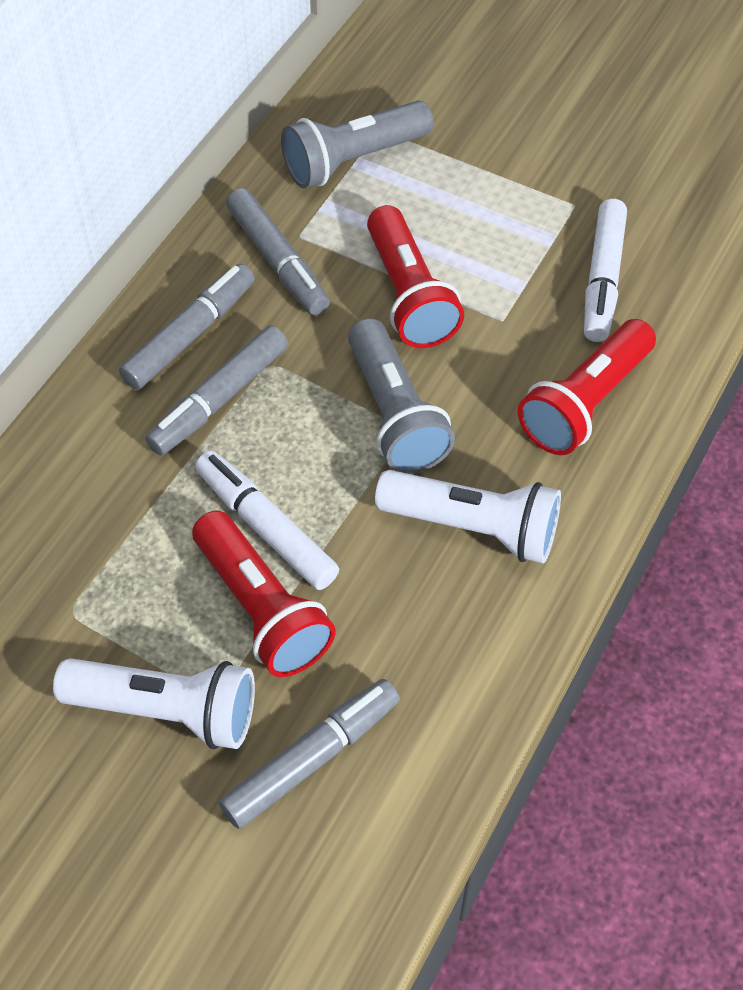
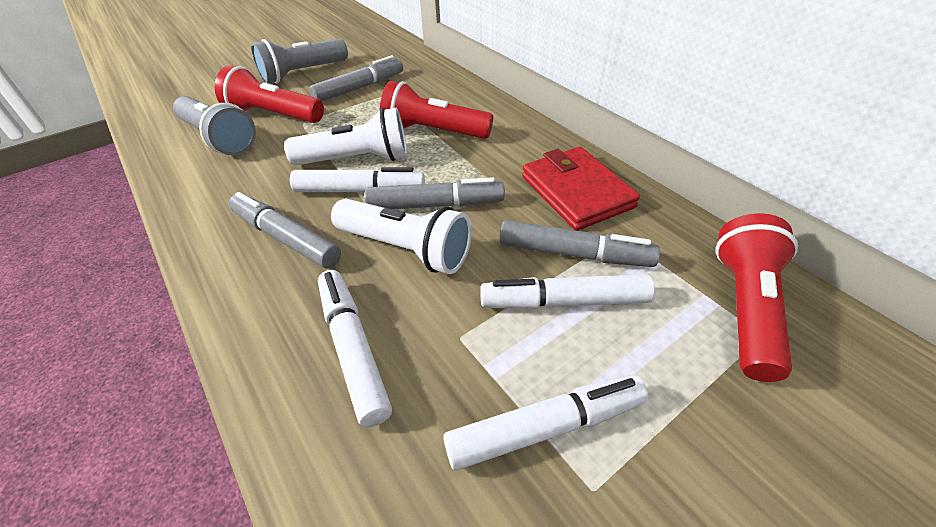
red wallet: 0 -> 1
white marker: 2 -> 4

